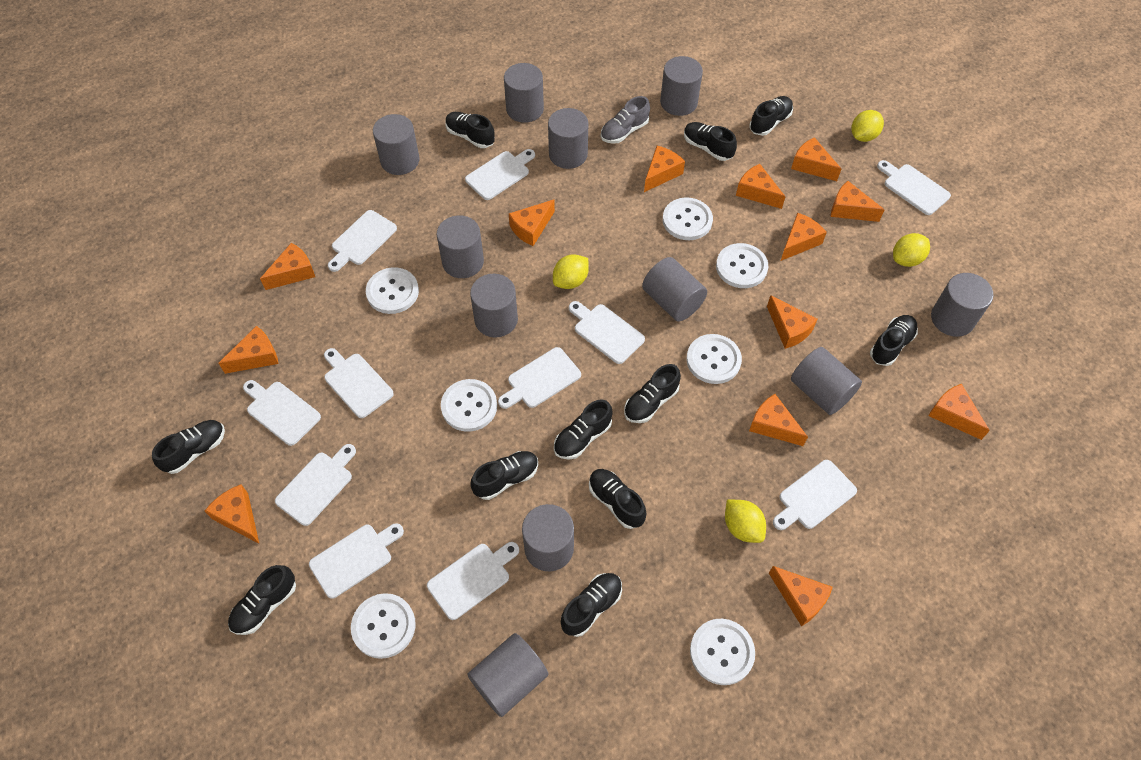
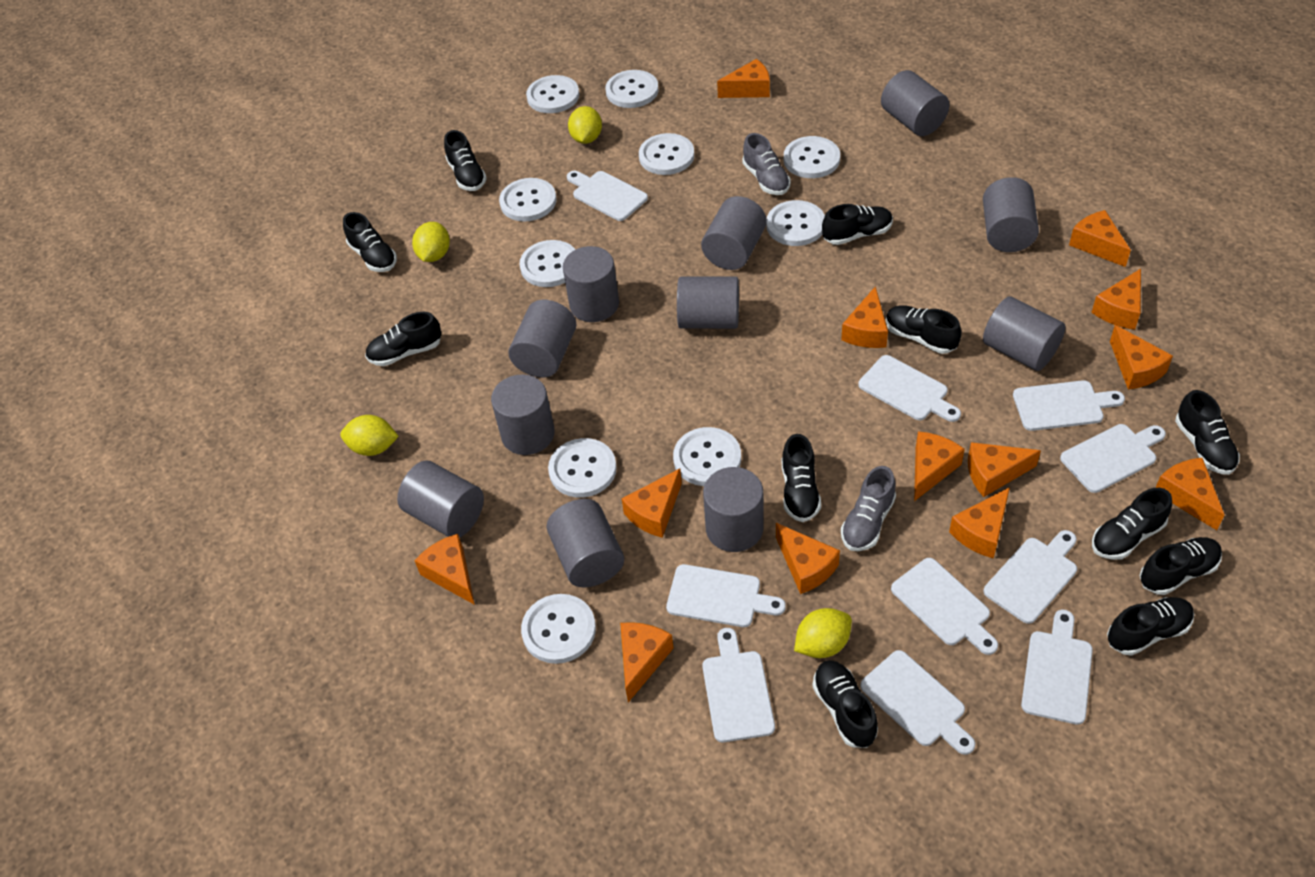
grey shoe: 1 -> 2
white button: 7 -> 10
white cutting board: 11 -> 10

